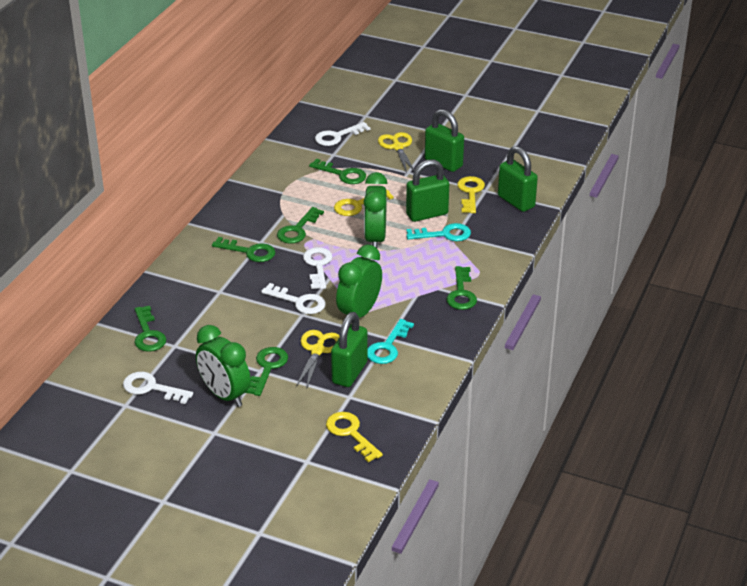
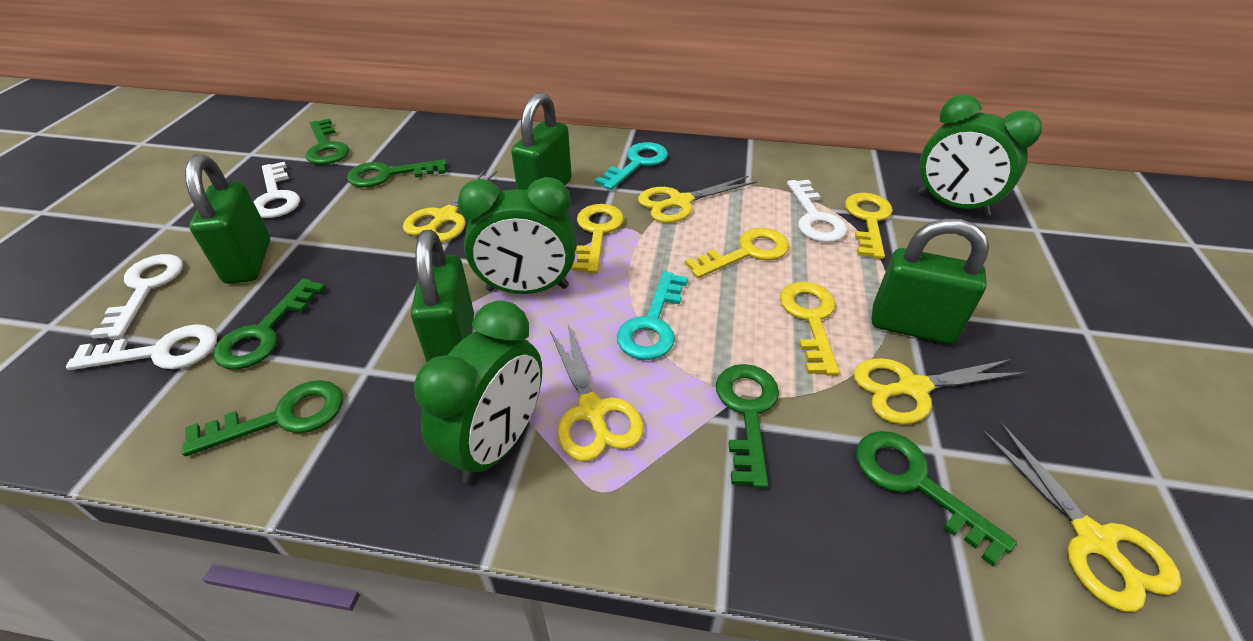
yellow key: 3 -> 4
yellow scissors: 2 -> 5

